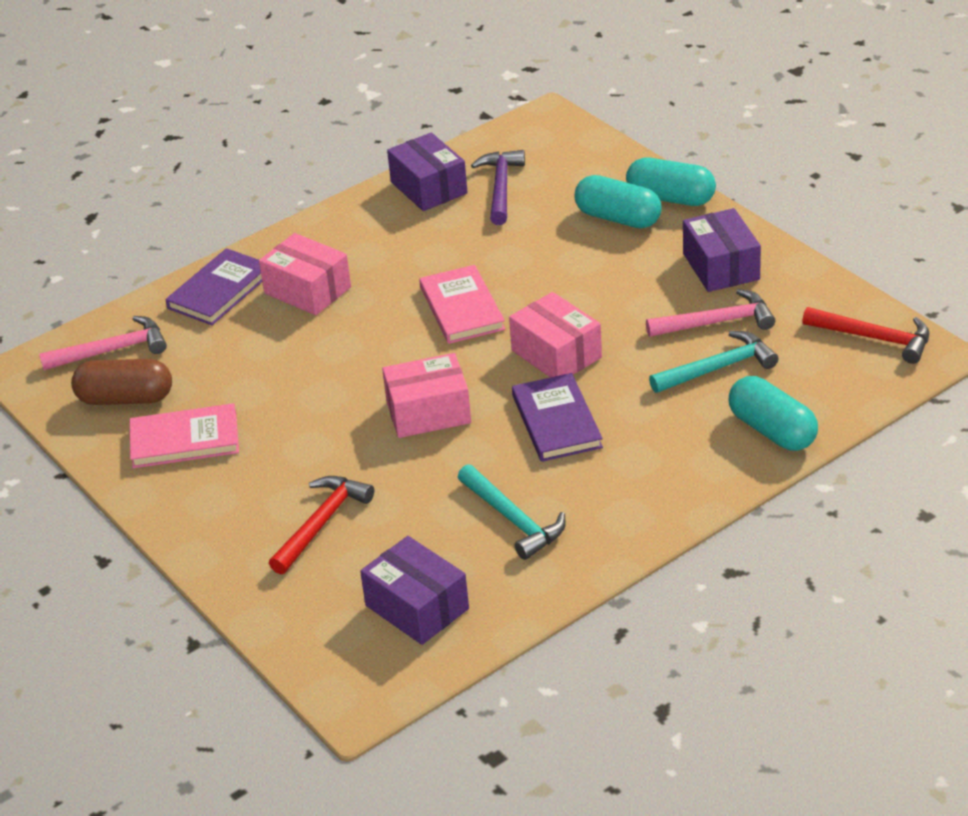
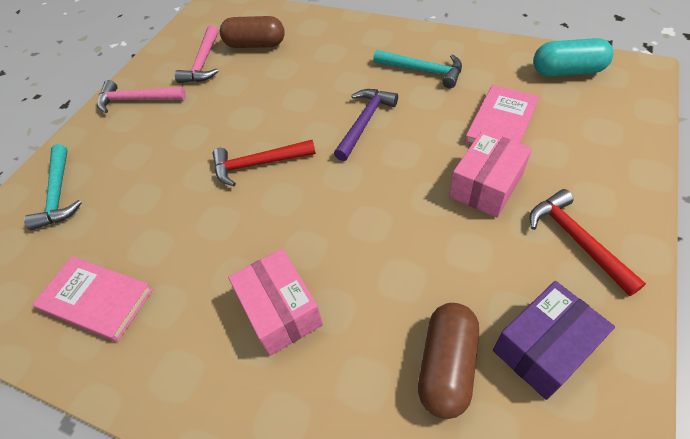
brown capsule: 1 -> 2
pink box: 3 -> 2
purple book: 2 -> 0
purple box: 3 -> 1
turquoise capsule: 3 -> 1

